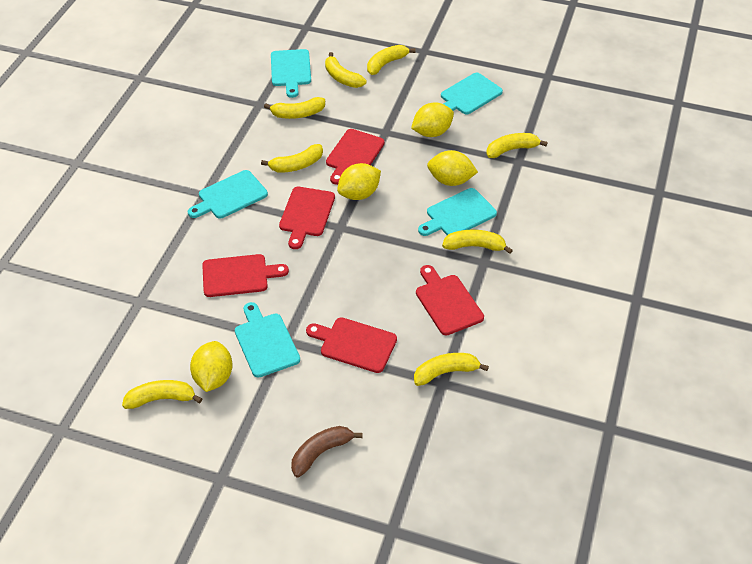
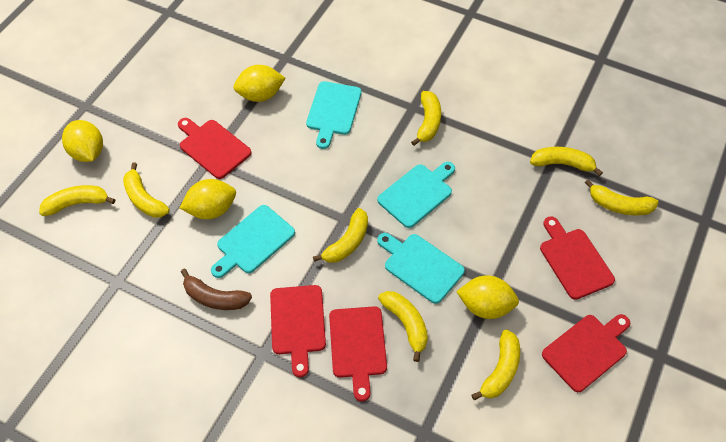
turquoise cutting board: 5 -> 4

